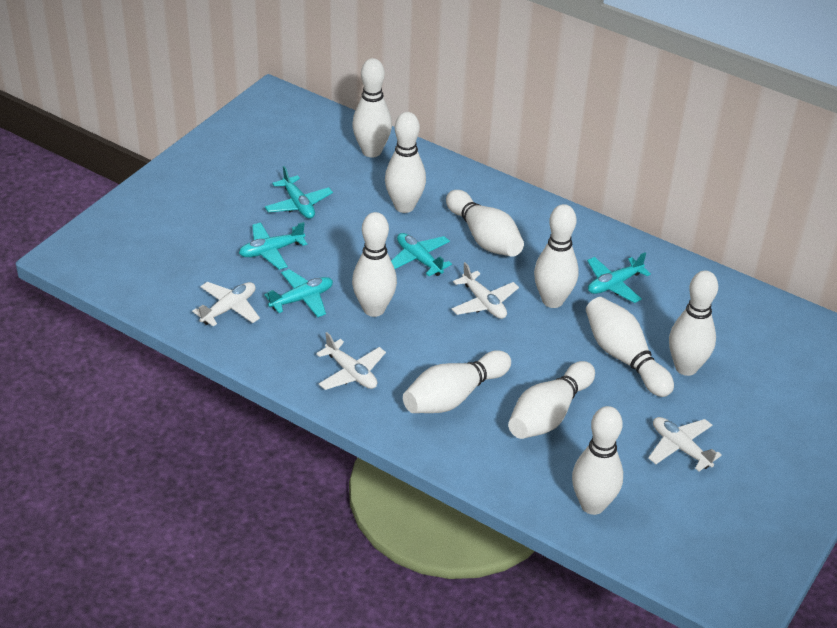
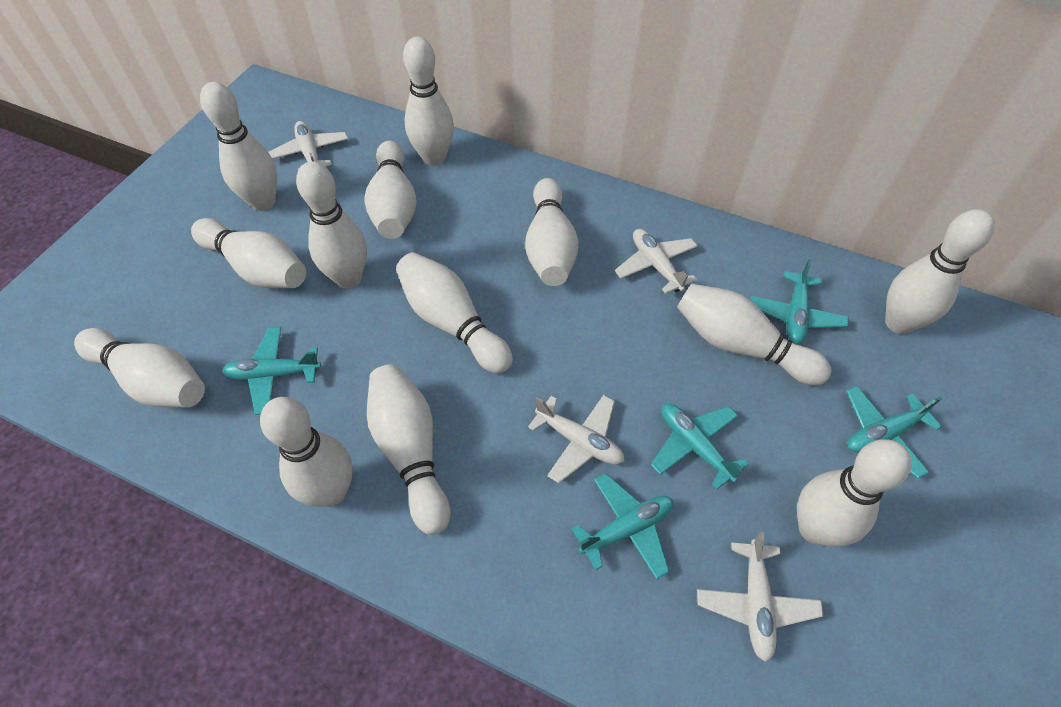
white bowling pin: 10 -> 13

